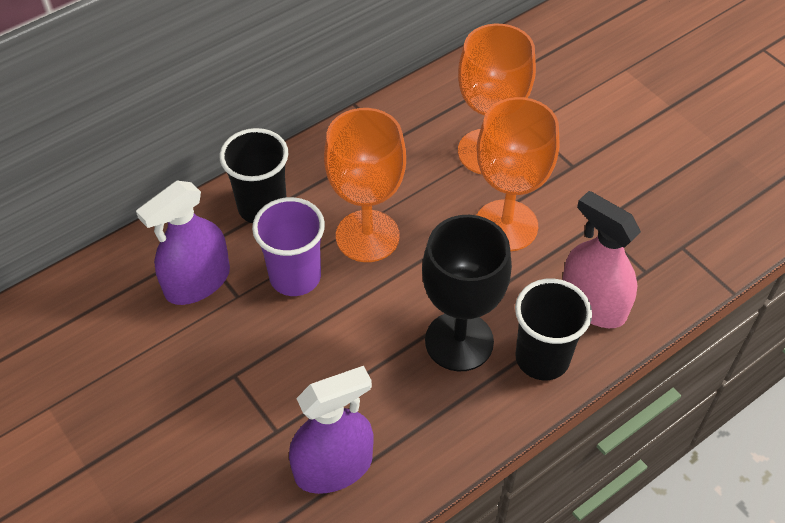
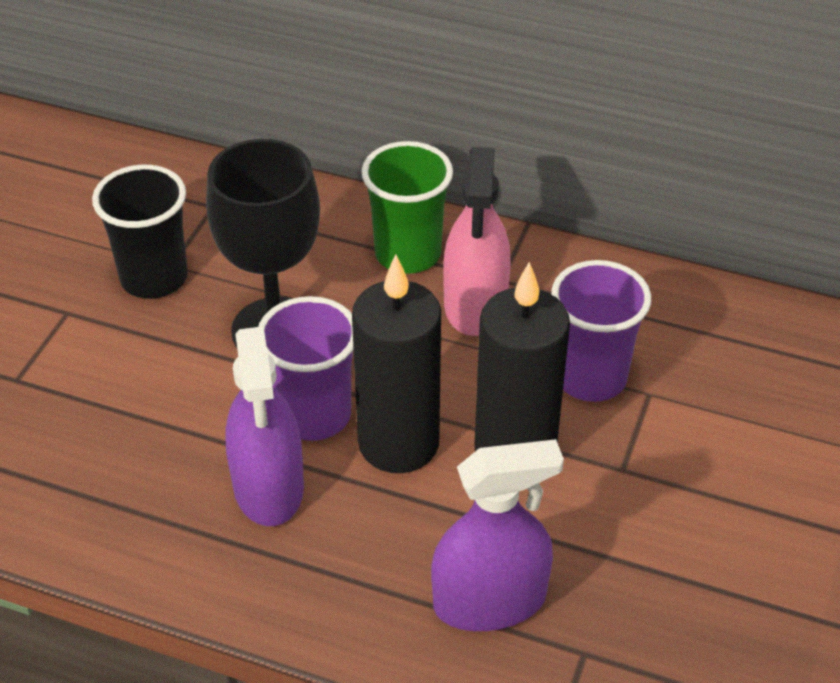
black candle: 0 -> 2
black cup: 2 -> 1
green cup: 0 -> 1
orange goblet: 3 -> 0
purple cup: 1 -> 2

